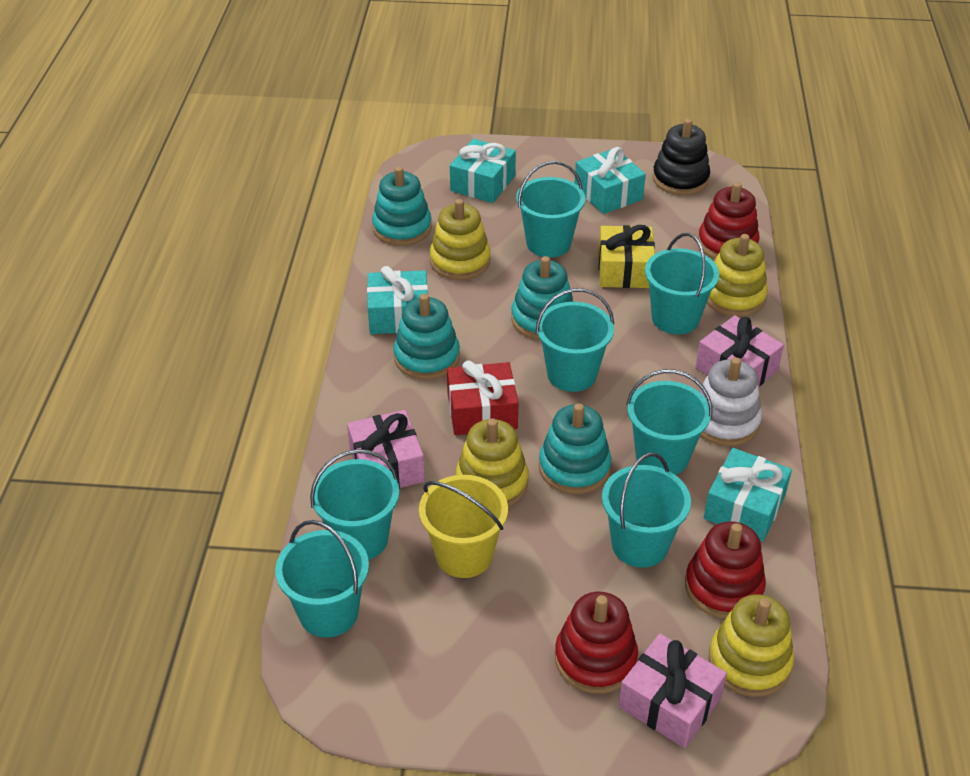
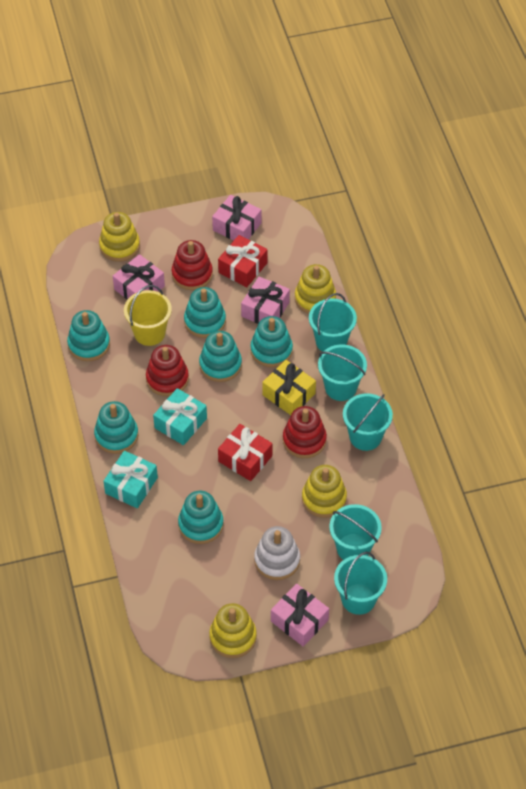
black stacking toy: 1 -> 0
pink gift: 3 -> 4
red gift: 1 -> 2
turquoise bucket: 7 -> 5
turquoise gift: 4 -> 2
turquoise stacking toy: 4 -> 6

